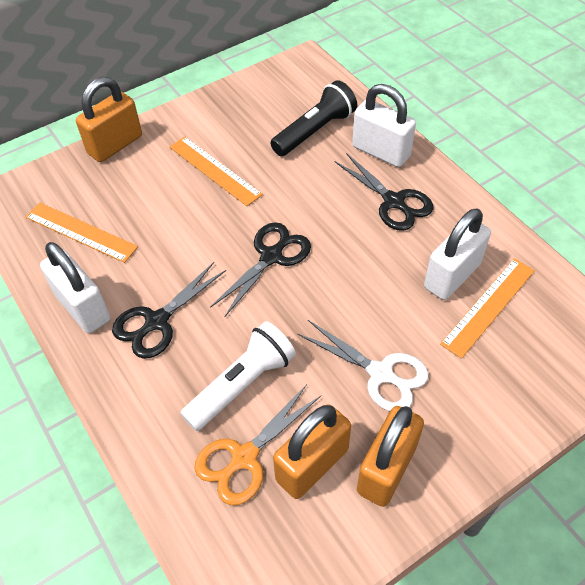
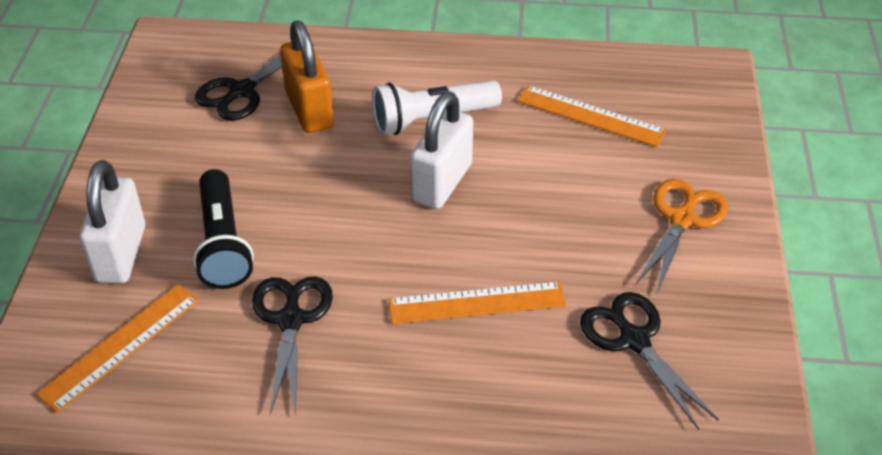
orange padlock: 3 -> 1
white padlock: 3 -> 2
white scissors: 1 -> 0

